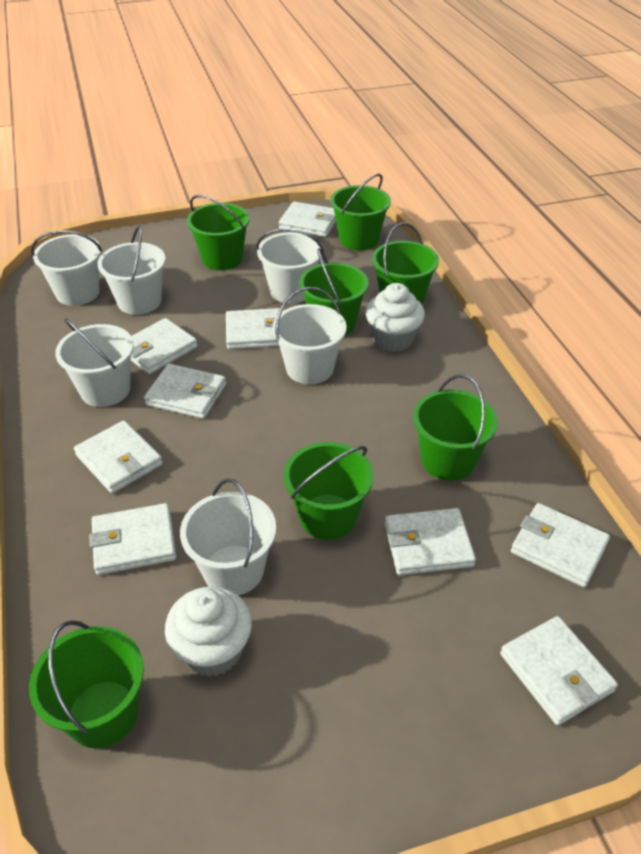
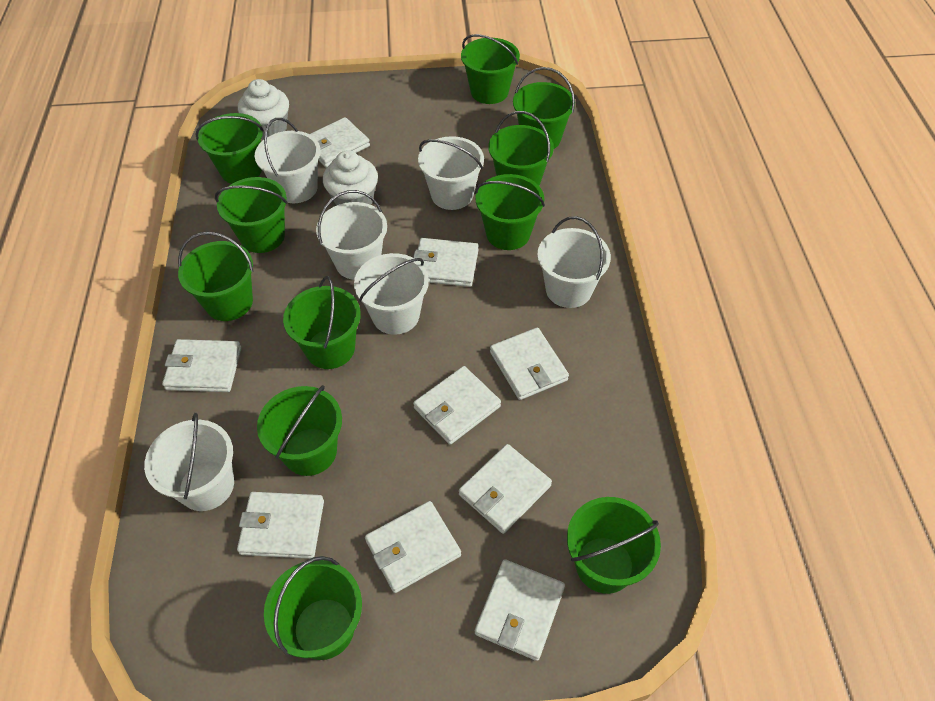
green bucket: 7 -> 11

